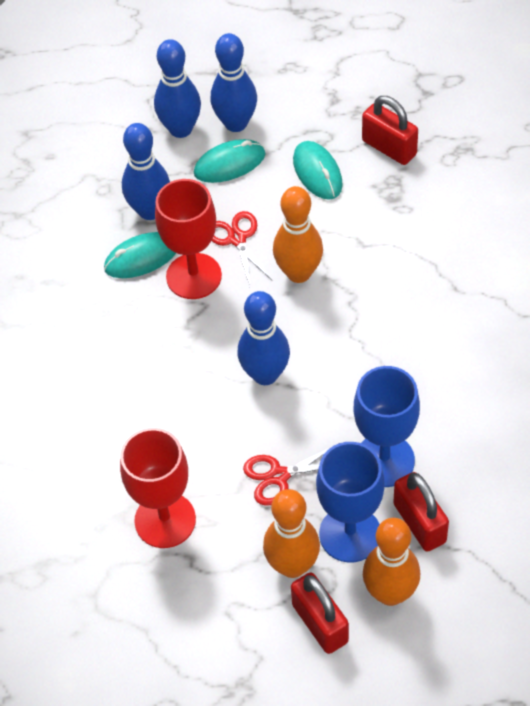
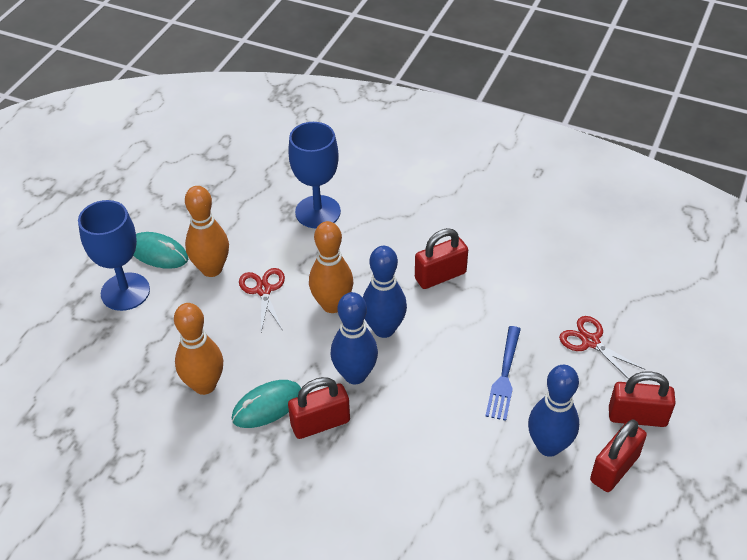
blue bowling pin: 4 -> 3
blue fork: 0 -> 1
red goblet: 2 -> 0
red padlock: 3 -> 4
turquoise mouse: 3 -> 2

